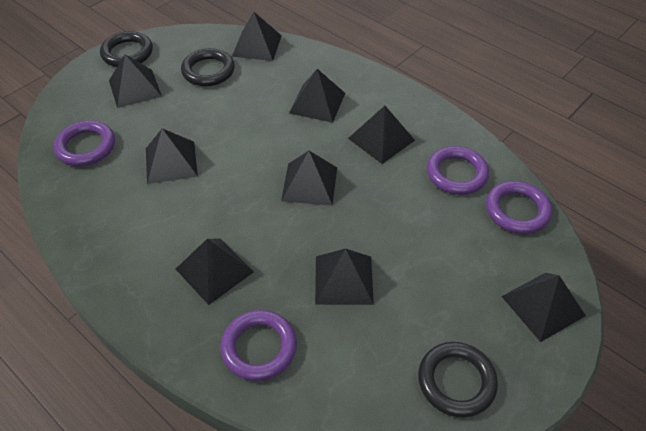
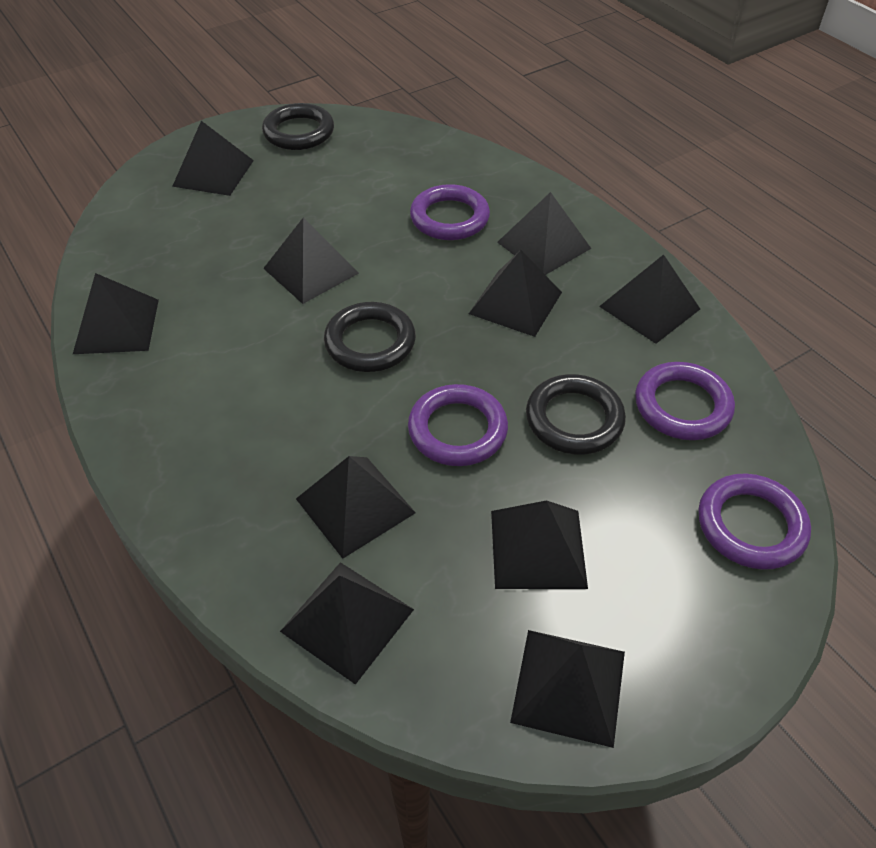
black pyramid: 9 -> 10

